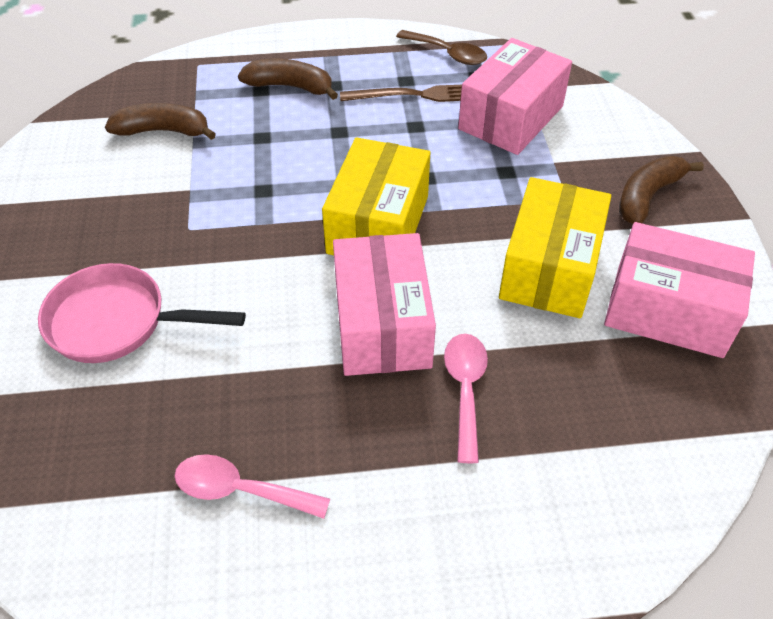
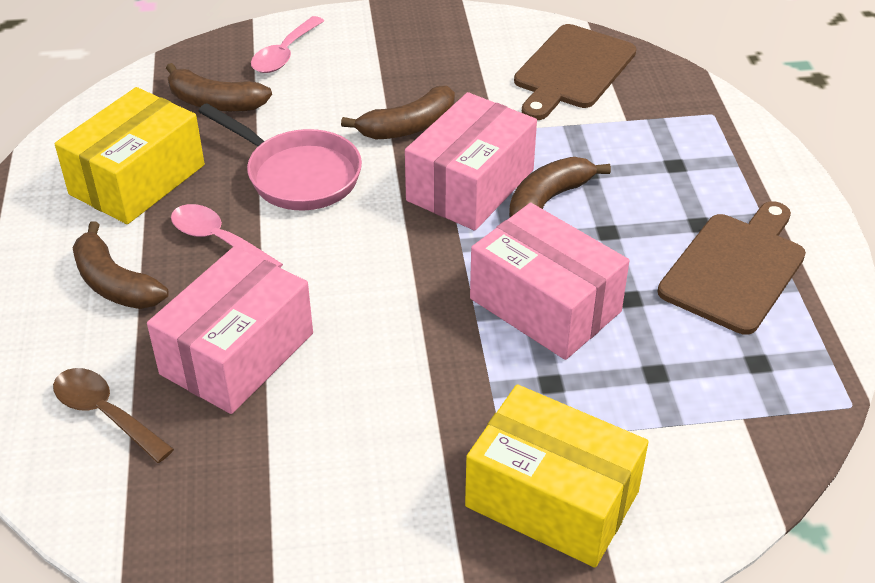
brown banana: 3 -> 4
brown cutting board: 0 -> 2
brown fork: 1 -> 0

